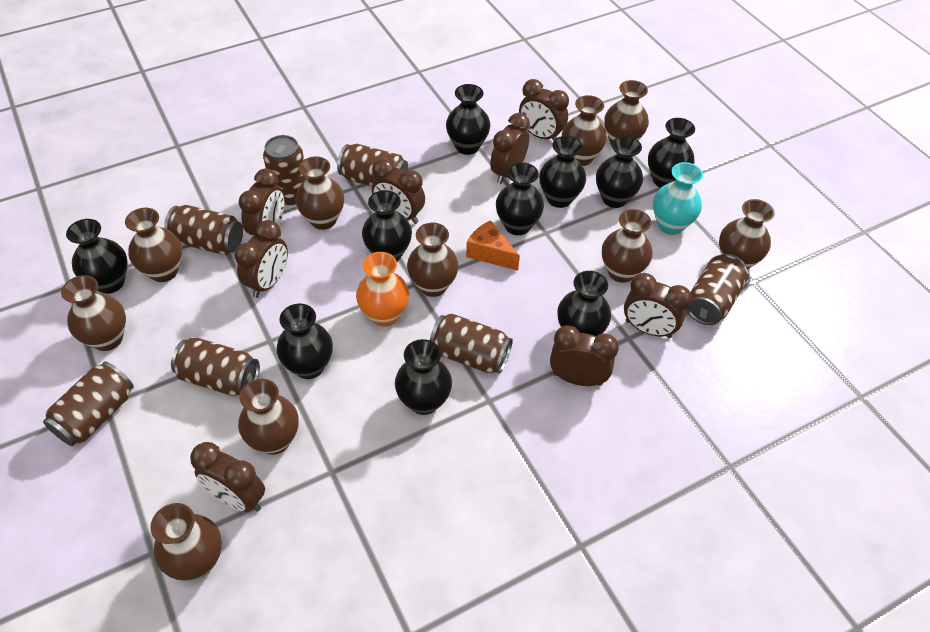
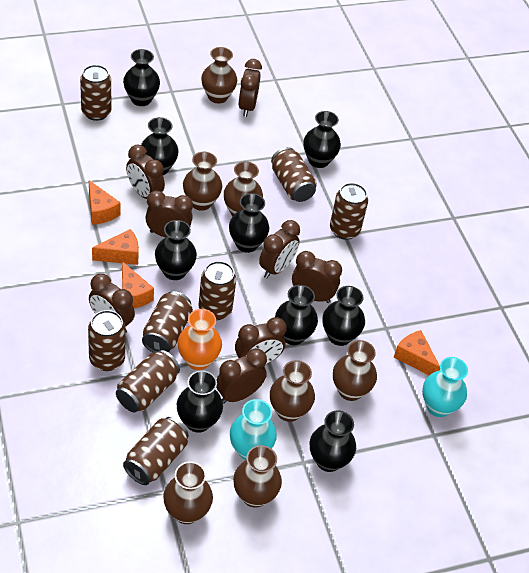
black vase: 10 -> 9
brown can: 7 -> 8
brown vase: 10 -> 7
orange cheese: 1 -> 4
turquoise vase: 1 -> 2

